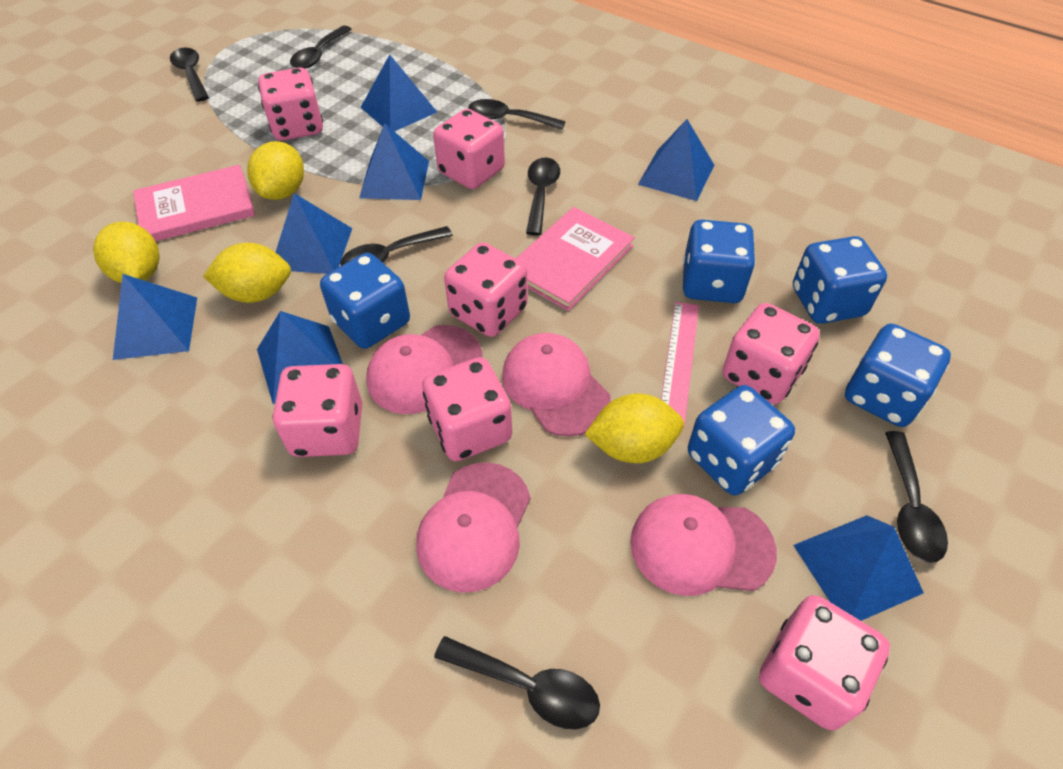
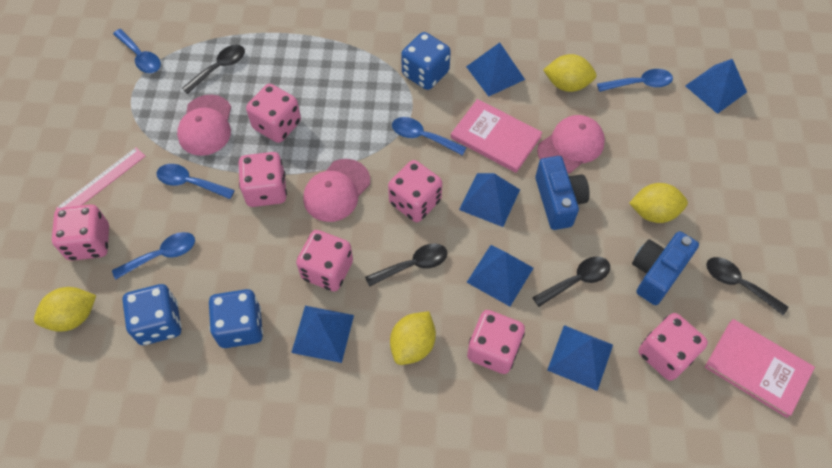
black spoon: 7 -> 4
blue camera: 0 -> 2
blue dice: 5 -> 3
blue pyramid: 7 -> 6
blue spoon: 0 -> 5
pink cap: 4 -> 3

